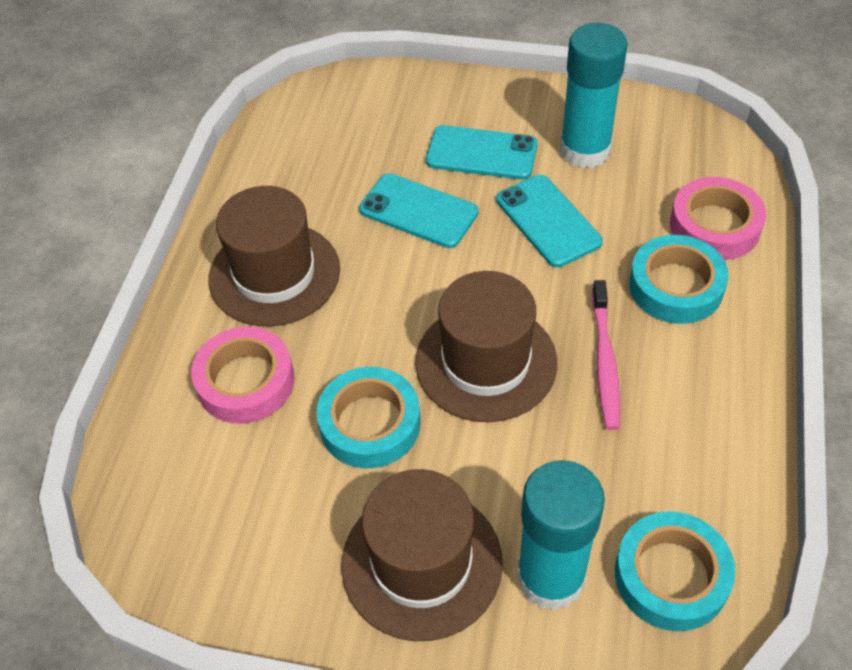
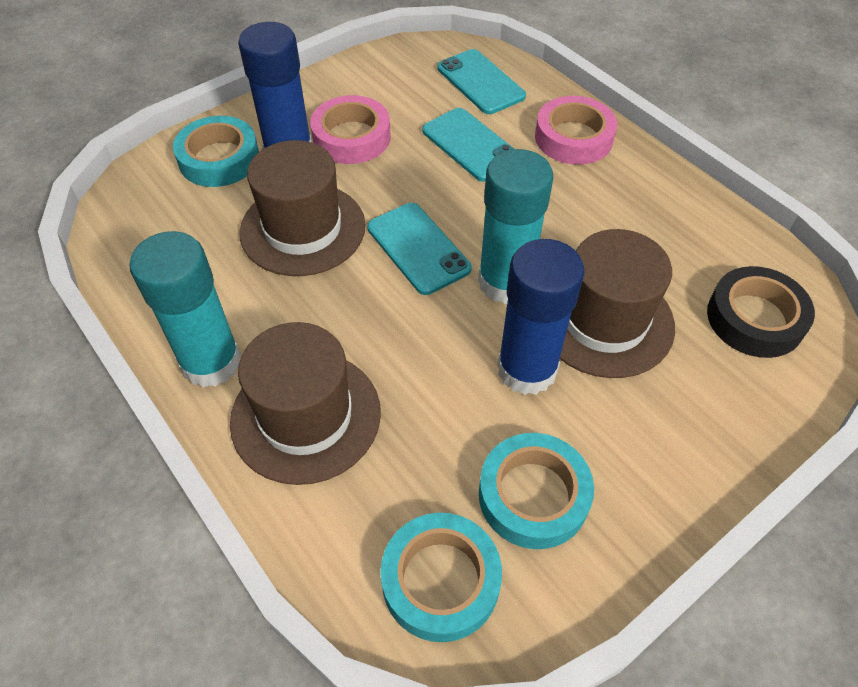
black tape: 0 -> 1
blue glue stick: 0 -> 2
pink toothbrush: 1 -> 0

